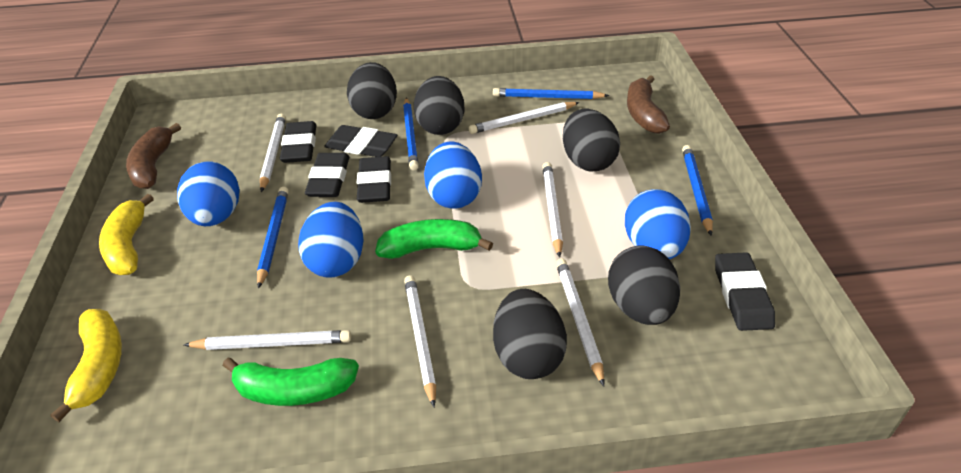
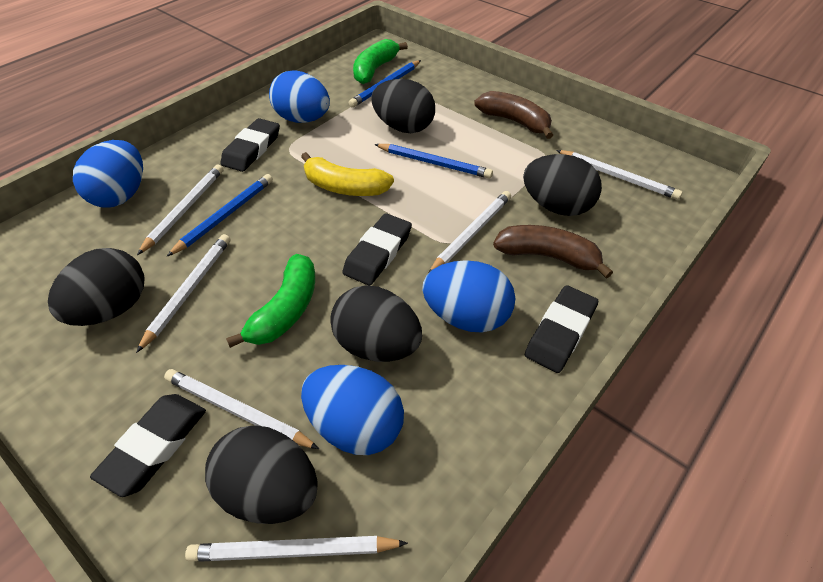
black eraser: 5 -> 4
blue pencil: 4 -> 3
yellow banana: 2 -> 1

